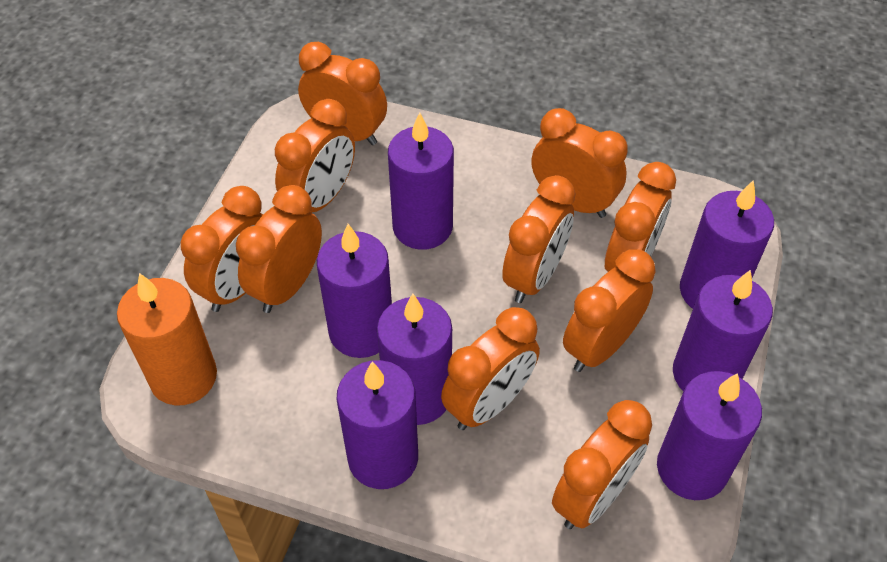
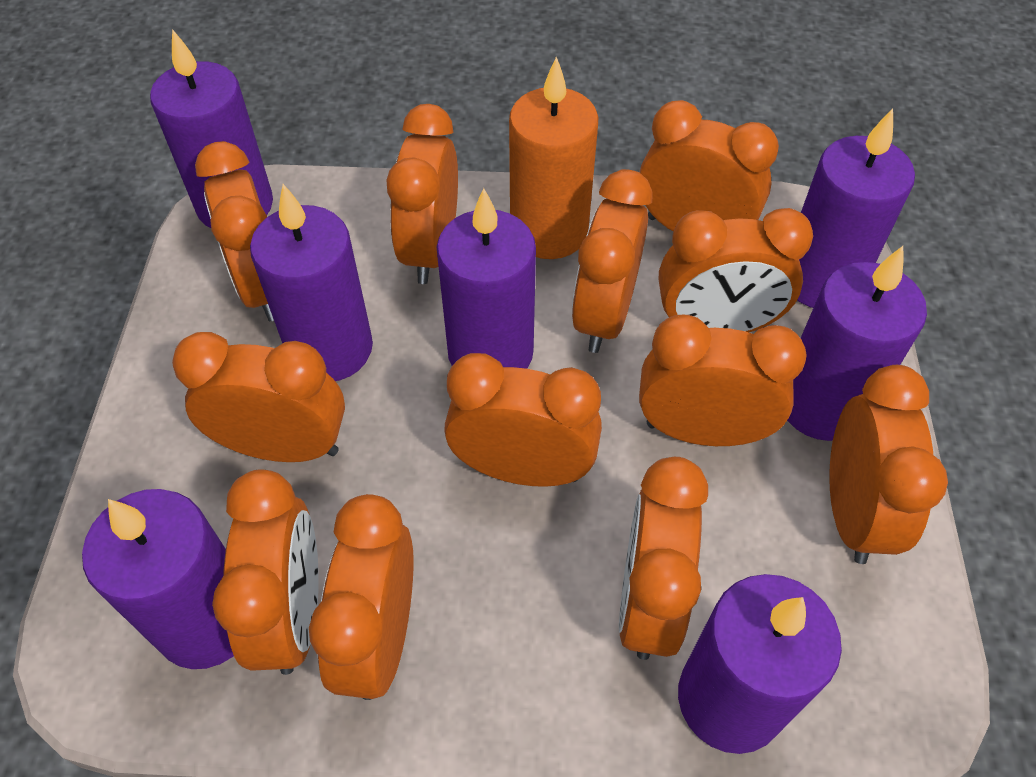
orange clock: 10 -> 12

